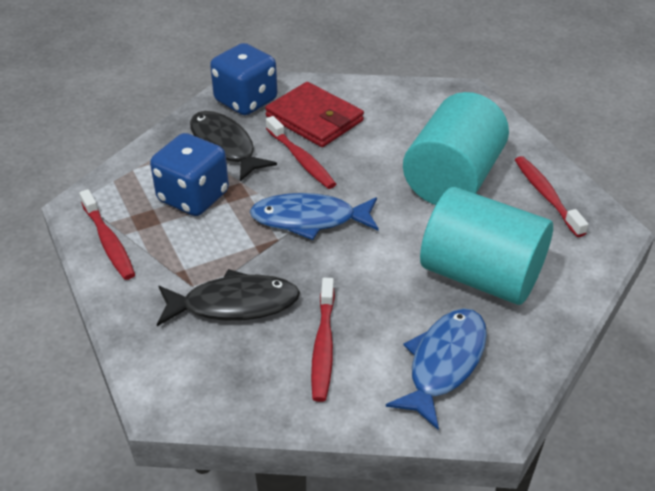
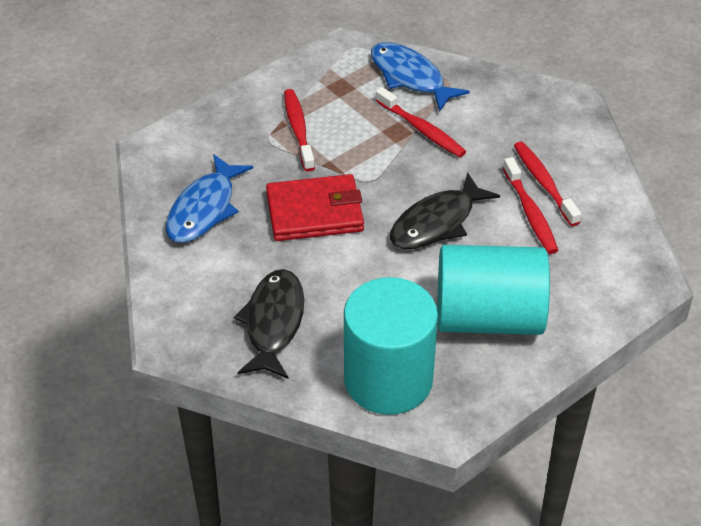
blue dice: 2 -> 0

